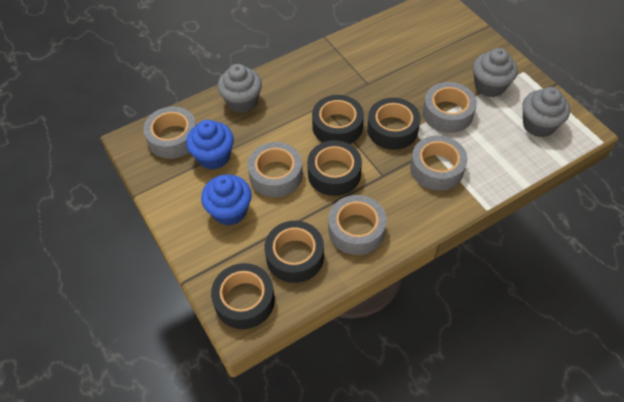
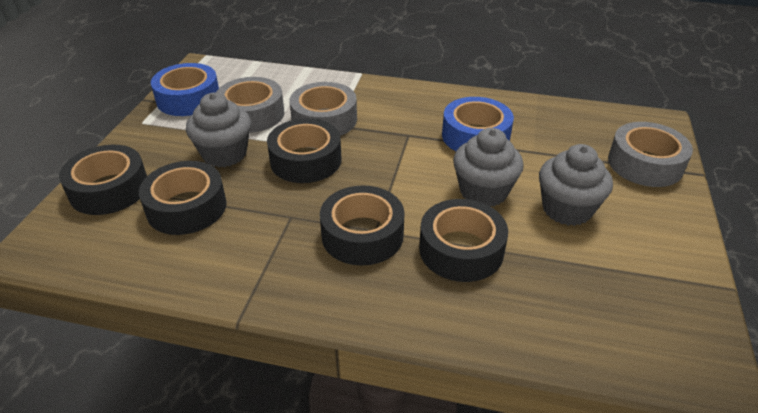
blue cupcake: 2 -> 0
blue tape: 0 -> 2
grey tape: 5 -> 3

